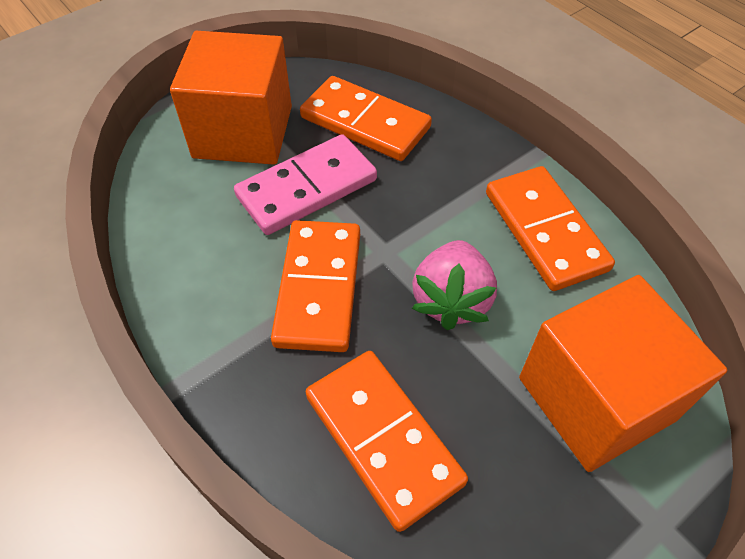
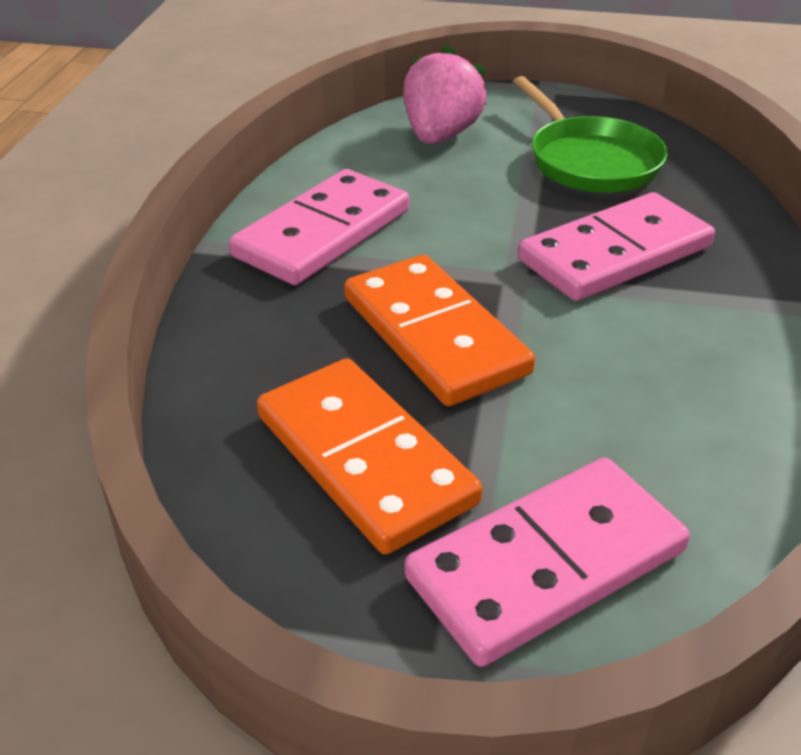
green pan: 0 -> 1
orange cube: 2 -> 0
orange domino: 4 -> 2
pink domino: 1 -> 3

